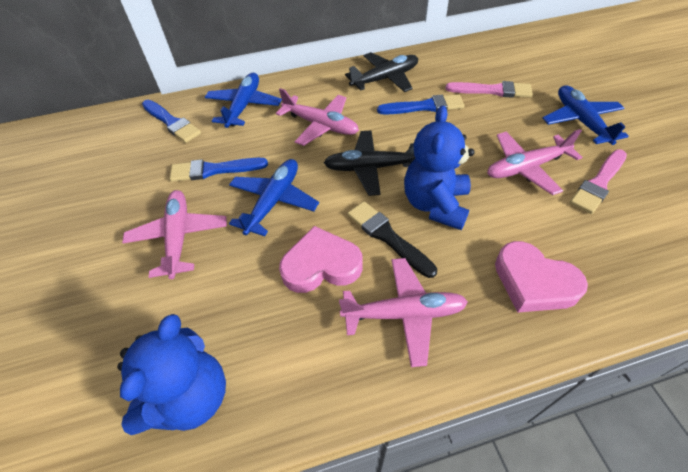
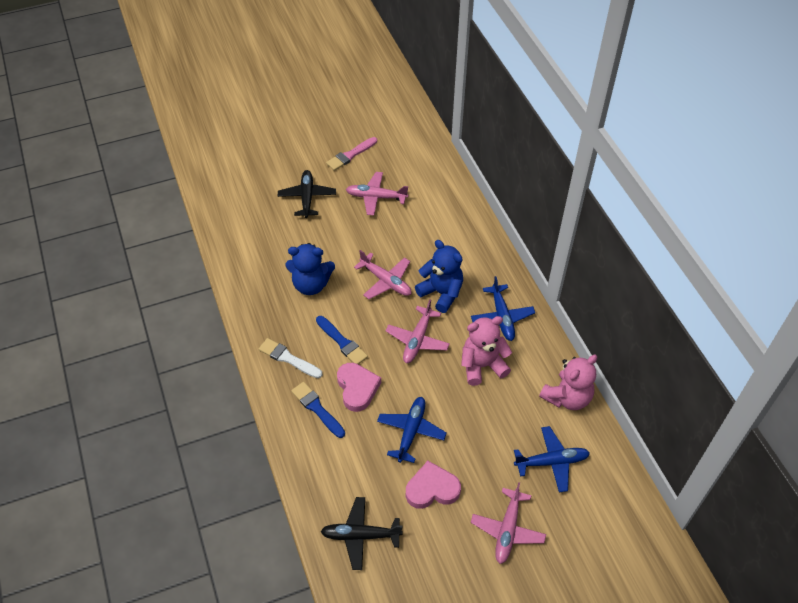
black brush: 1 -> 0
blue brush: 3 -> 2
pink brush: 2 -> 1
pink teddy bear: 0 -> 2
white brush: 0 -> 1

